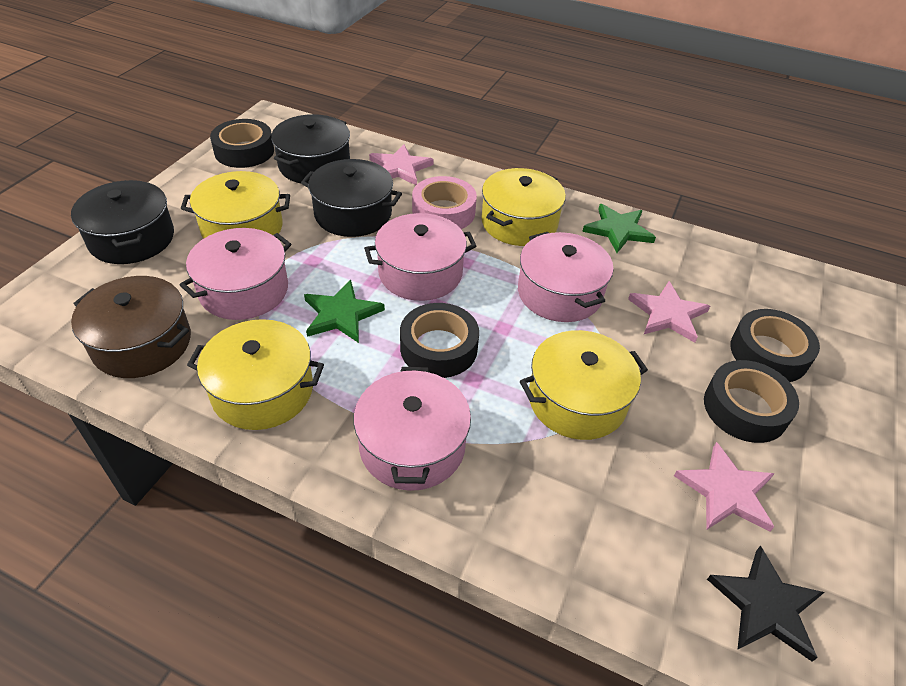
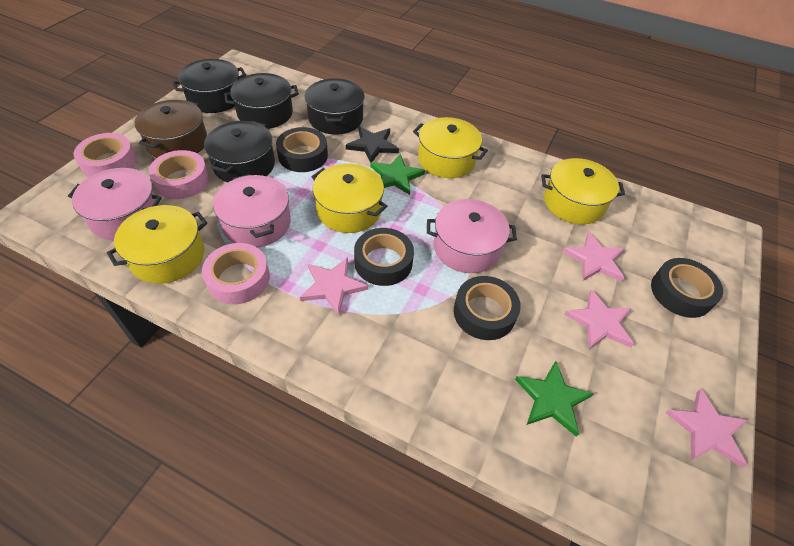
black pot: 3 -> 4
pink pot: 4 -> 3
pink star: 3 -> 4
pink tape: 1 -> 3

